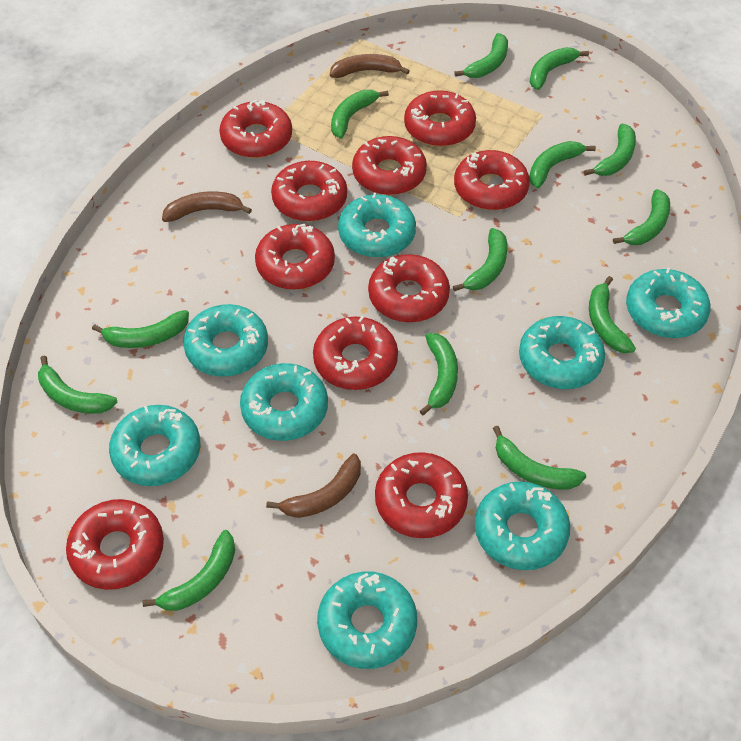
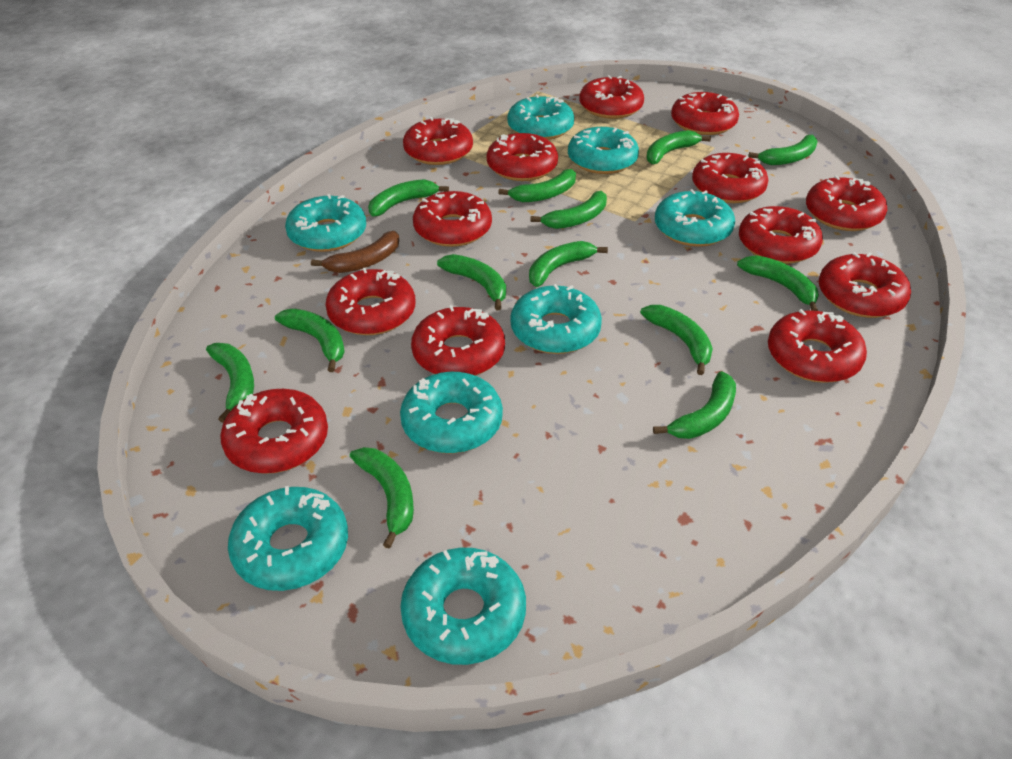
brown banana: 3 -> 1
red donut: 10 -> 13

